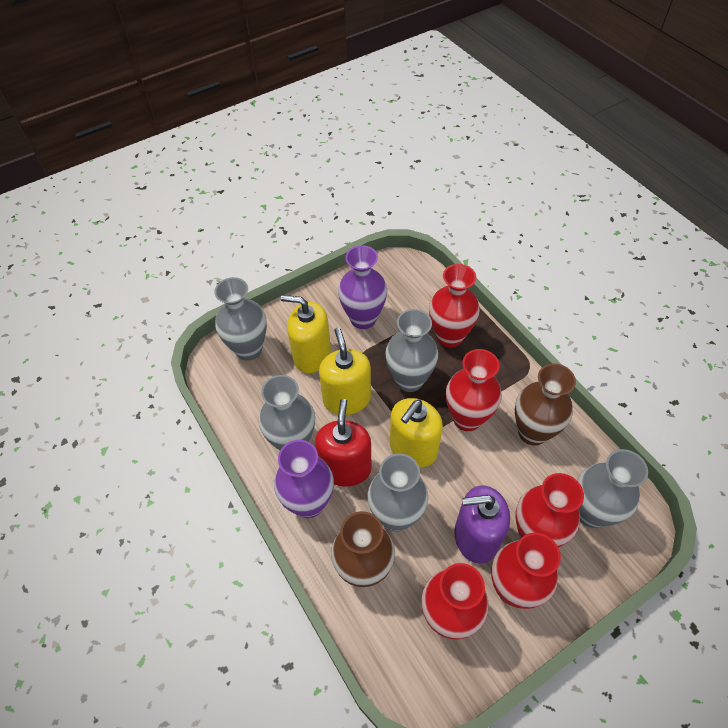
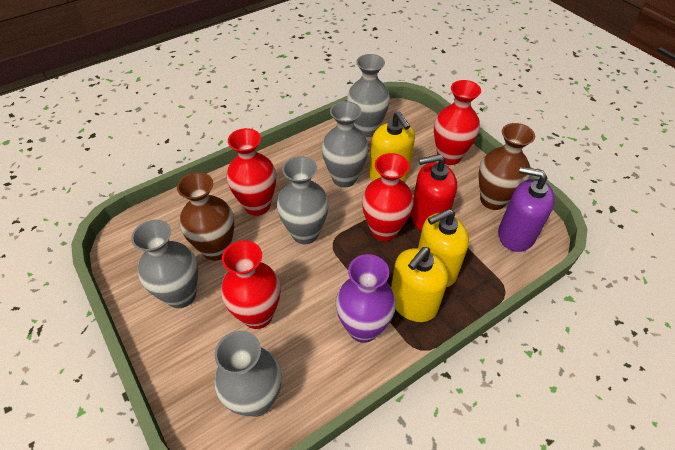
purple vase: 2 -> 1
red vase: 5 -> 4

